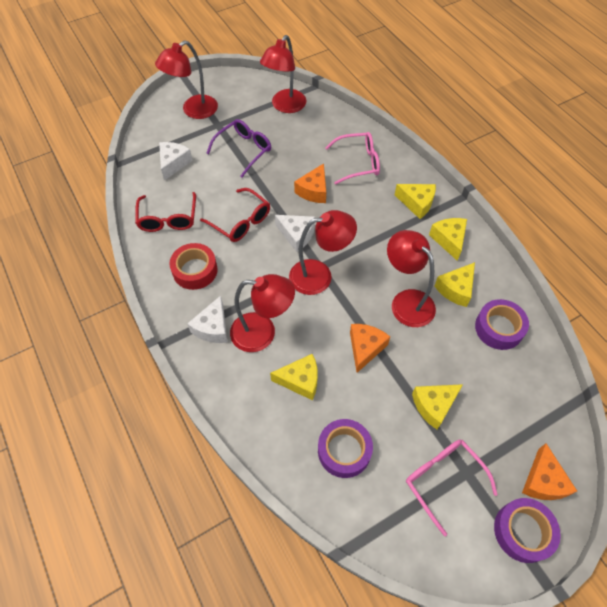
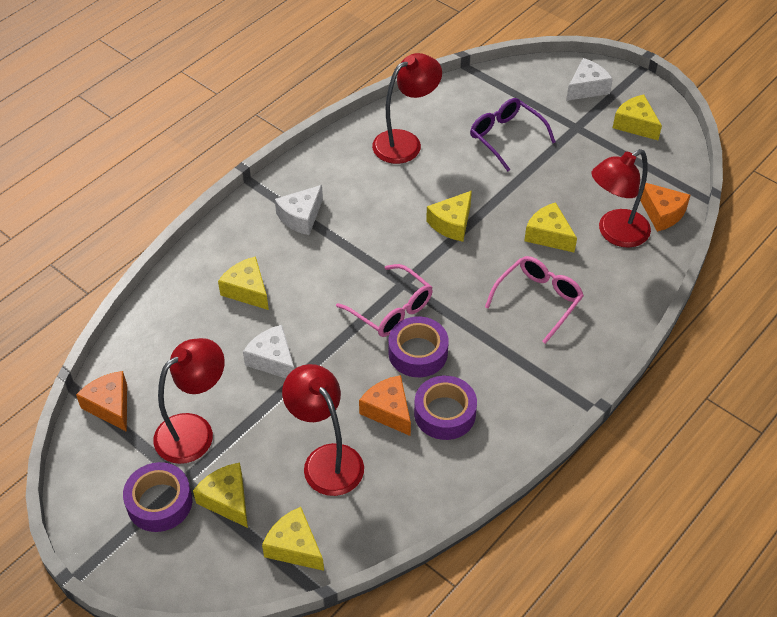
red glasses: 2 -> 0
red lamp: 5 -> 4
red tape: 1 -> 0
yellow cheese: 5 -> 6

